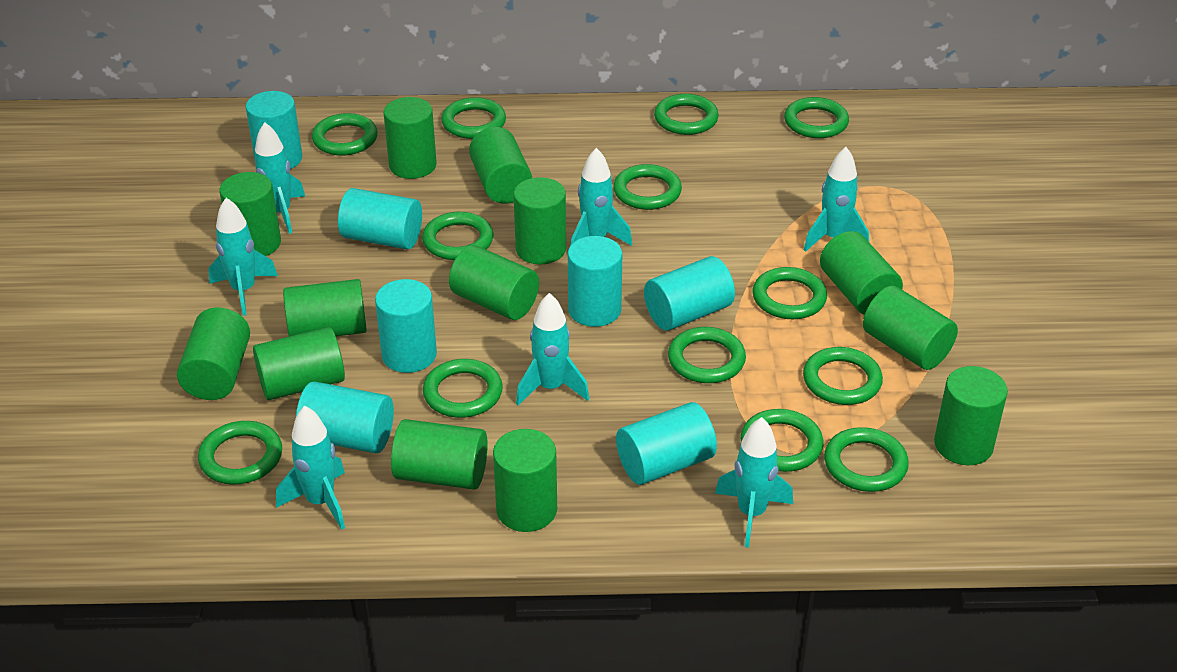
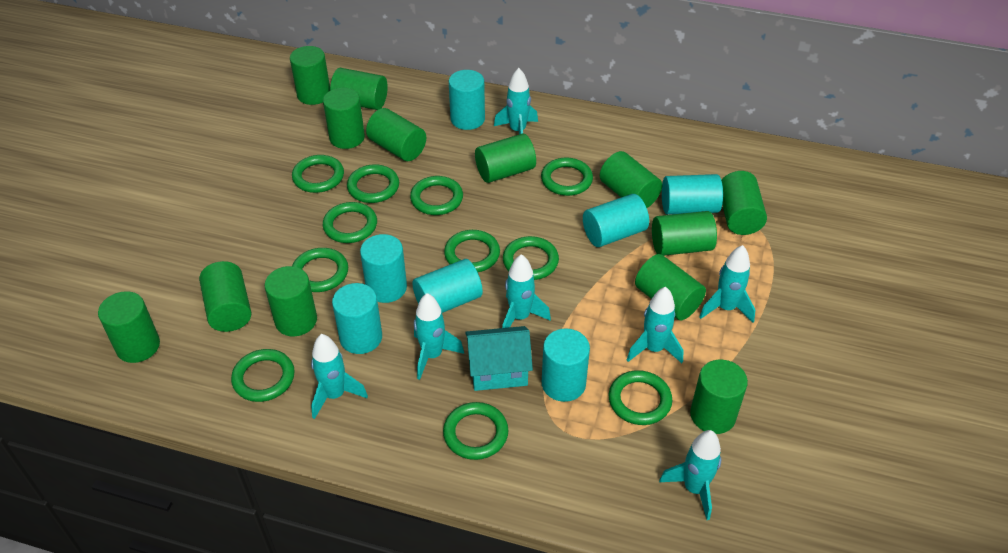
green ring: 13 -> 11
turquoise house: 0 -> 1

